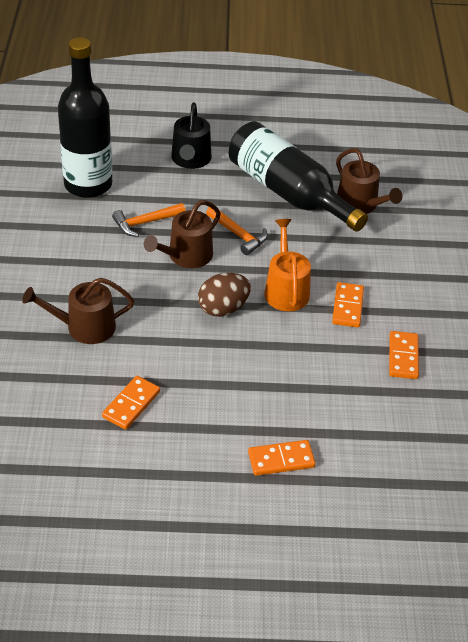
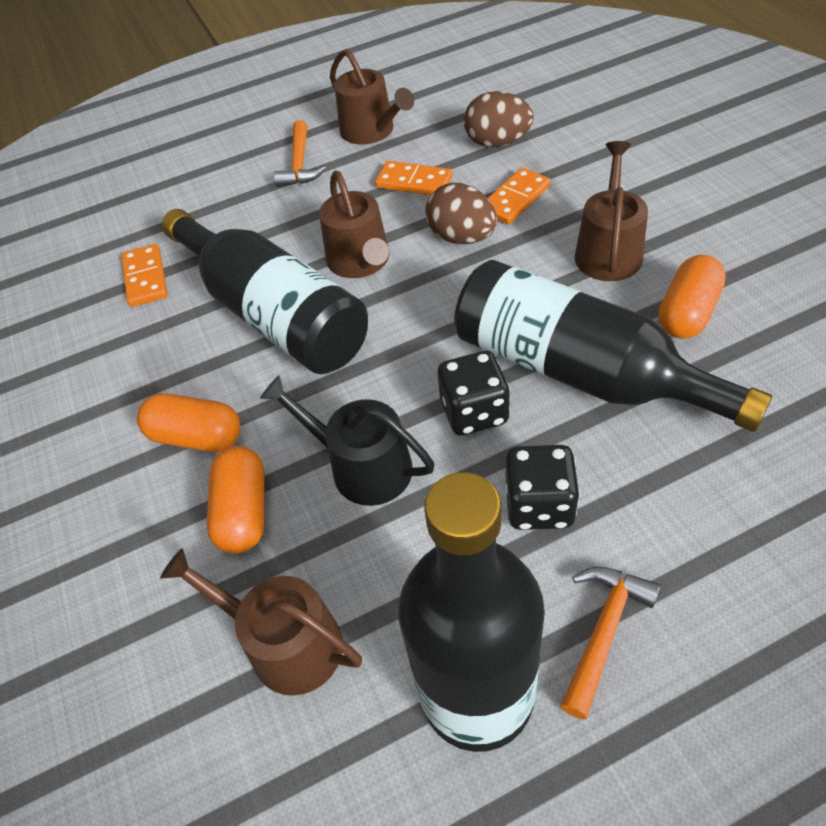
black bottle: 2 -> 3
black dice: 0 -> 2
brown egg: 1 -> 2
brown watering can: 3 -> 4
orange capsule: 0 -> 3
orange domino: 4 -> 3
orange watering can: 1 -> 0

